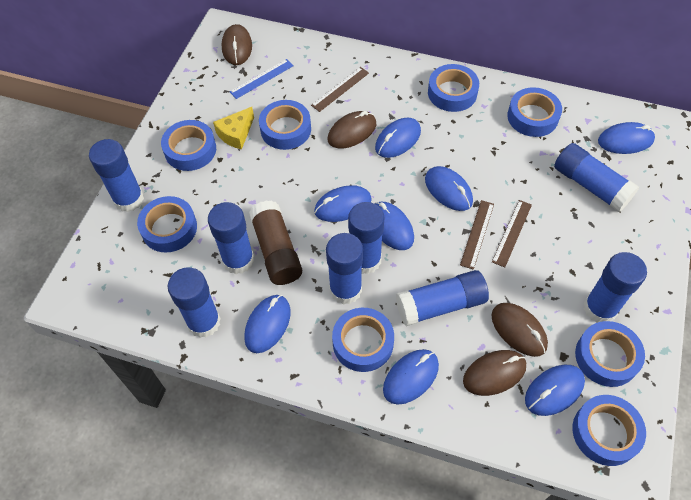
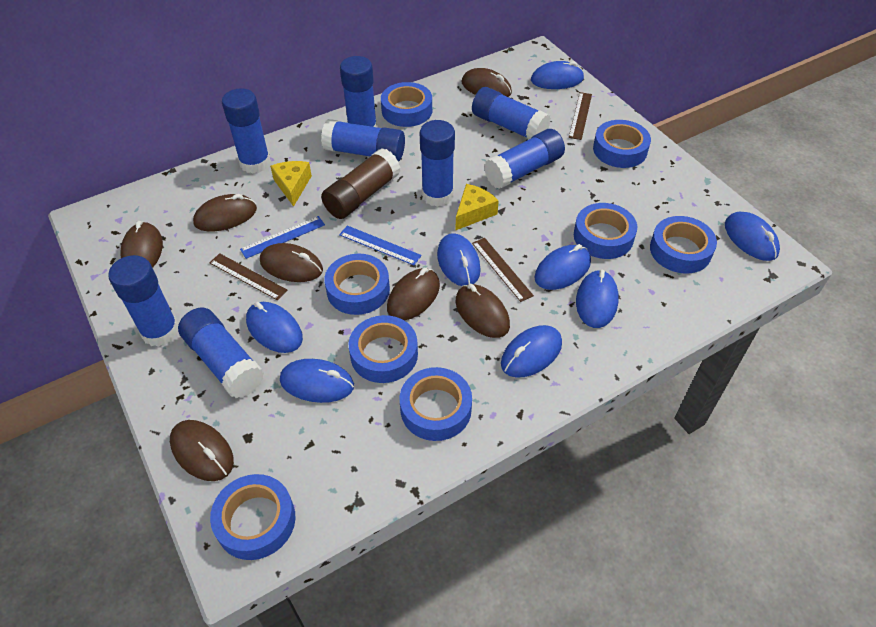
blue ruler: 1 -> 2
brown mouse: 4 -> 7
yellow cheese: 1 -> 2

